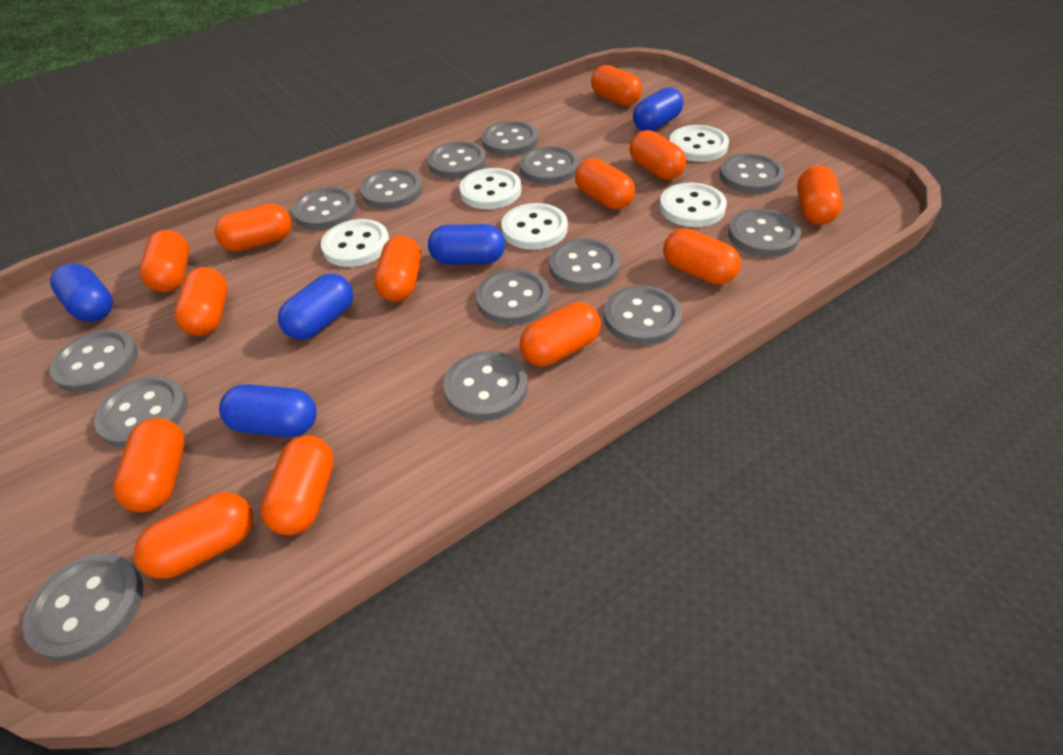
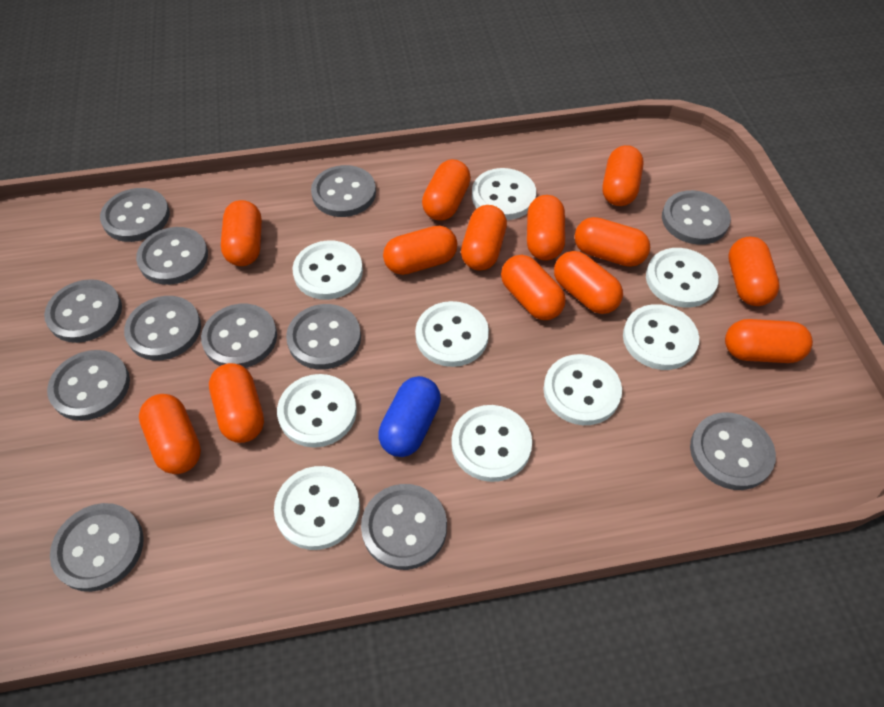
blue capsule: 5 -> 1
grey button: 14 -> 12
white button: 5 -> 9

